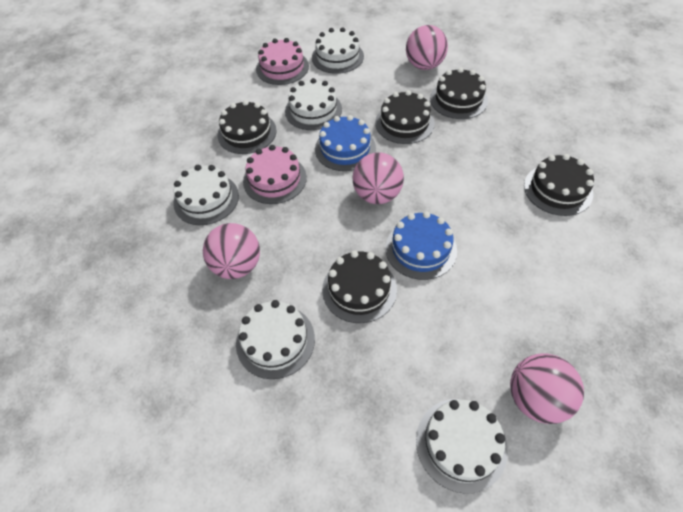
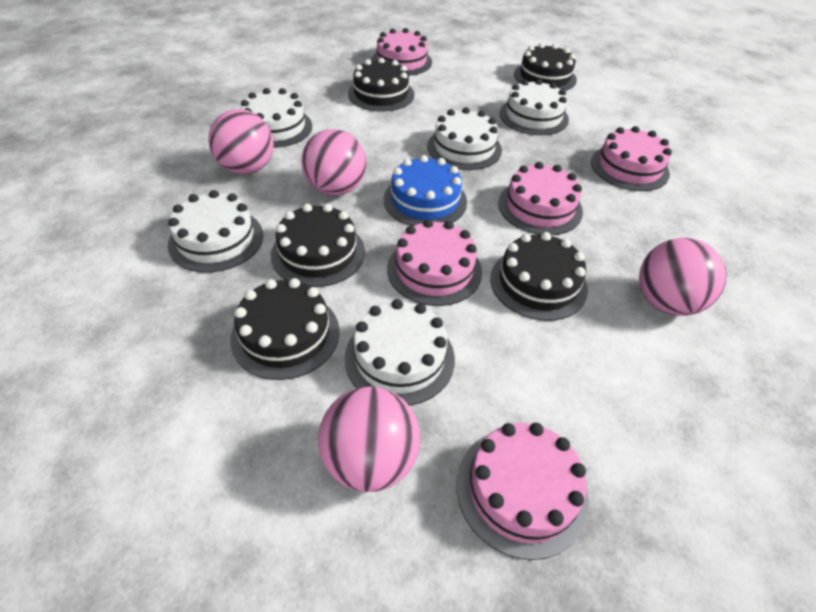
blue cake: 2 -> 1
pink cake: 2 -> 5

